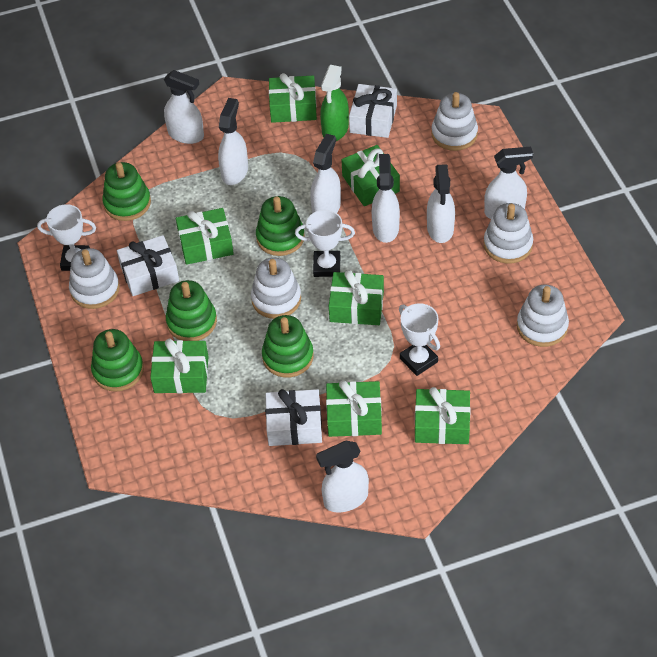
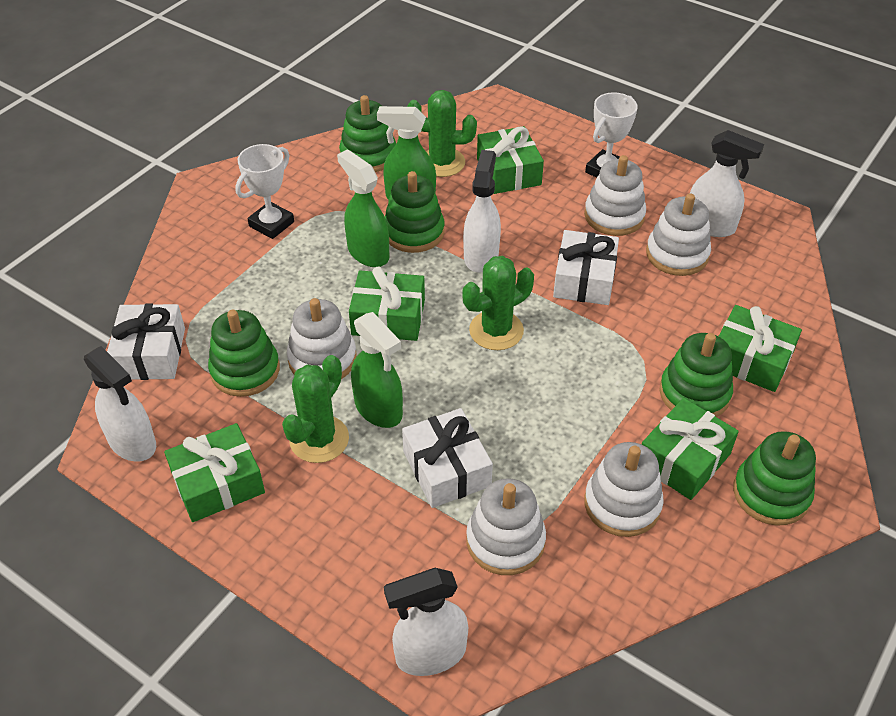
green cactus: 0 -> 3
green gift: 7 -> 5
green spray bottle: 1 -> 3
white spray bottle: 7 -> 4
white trophy: 3 -> 2

